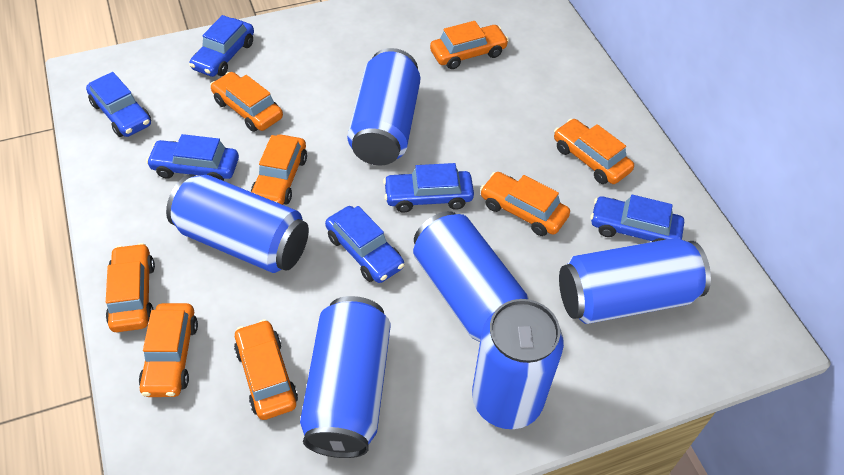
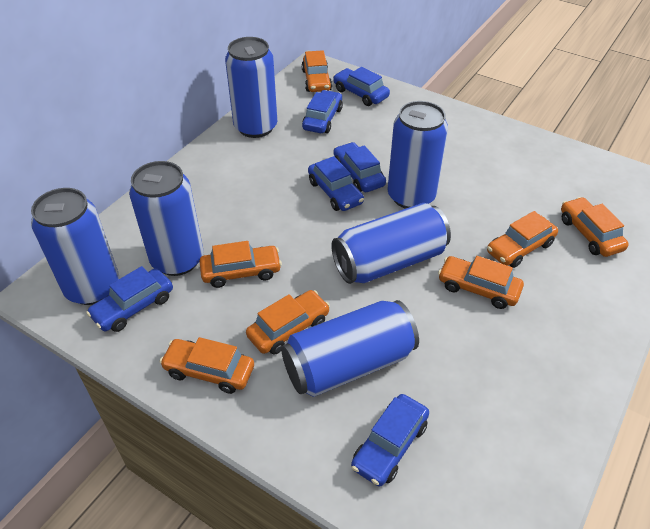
orange car: 8 -> 7

